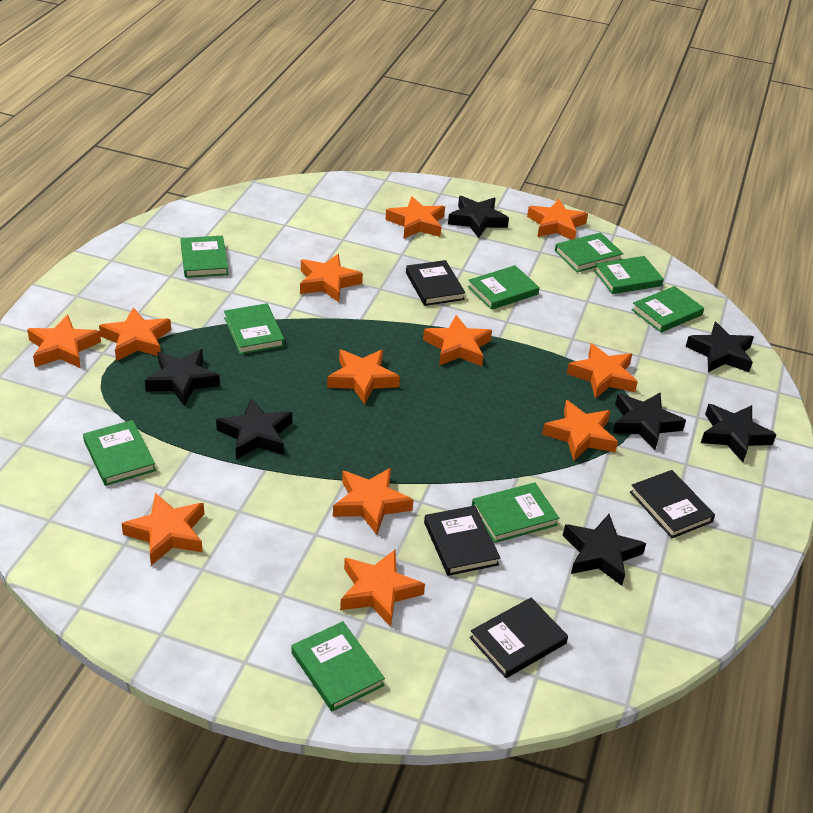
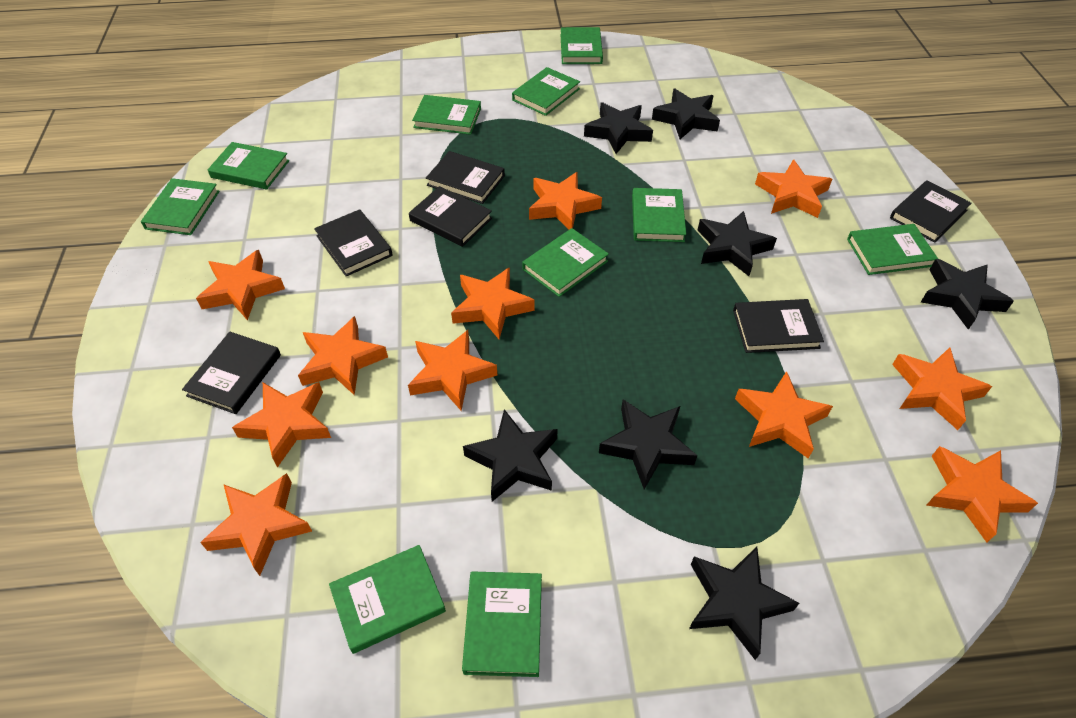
black book: 4 -> 6
green book: 9 -> 10
orange star: 12 -> 11

